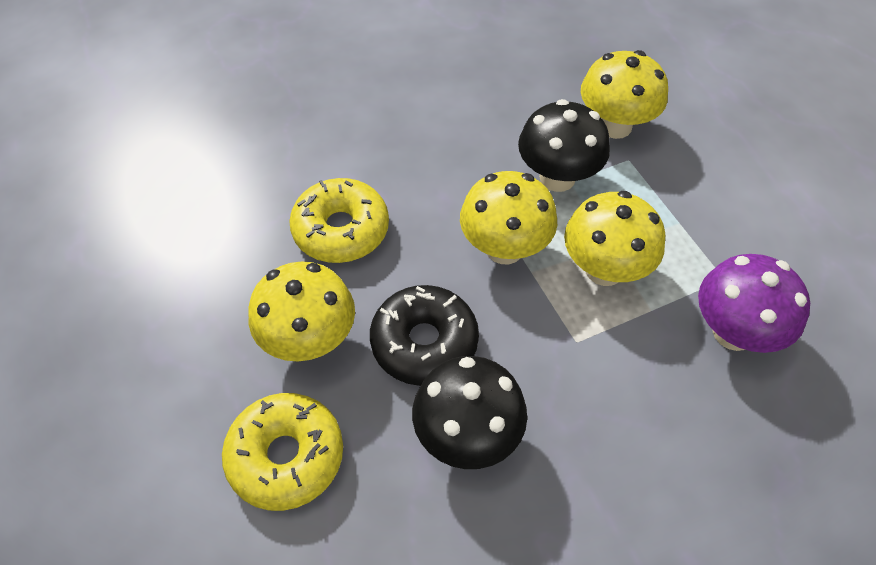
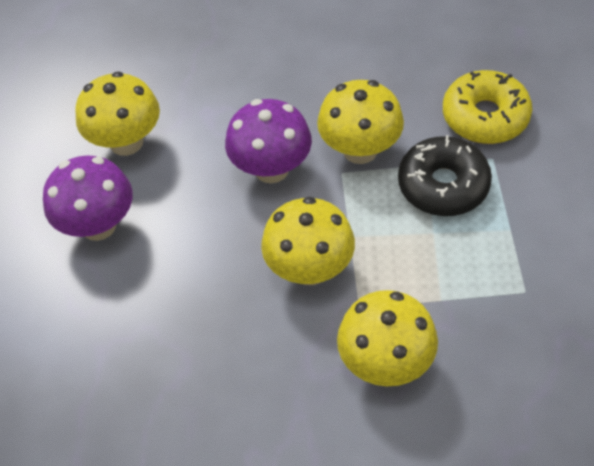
black mushroom: 2 -> 0
purple mushroom: 1 -> 2
yellow donut: 2 -> 1

